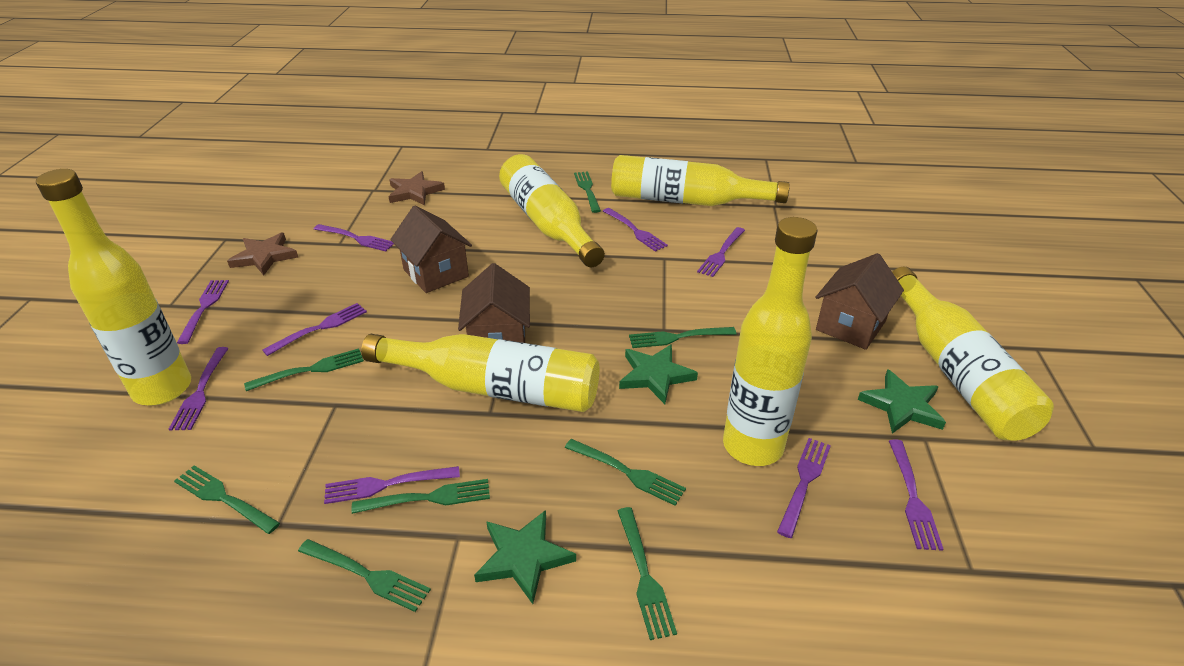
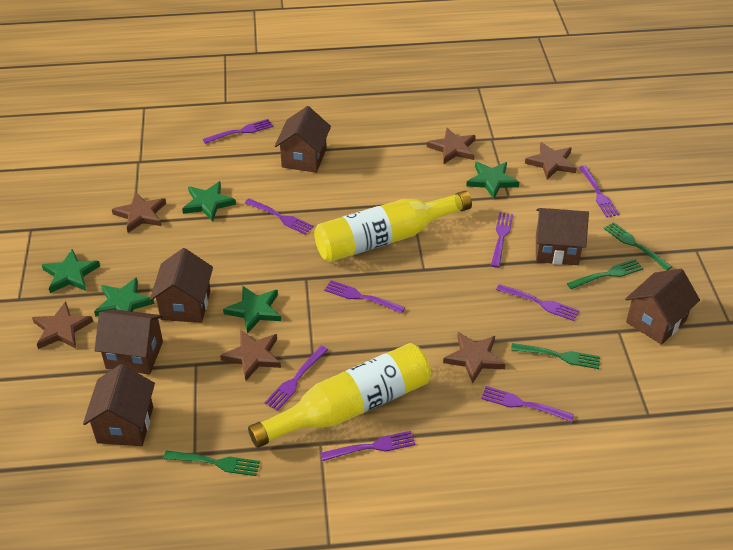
brown house: 3 -> 6
brown star: 2 -> 6
green fork: 8 -> 4
green star: 3 -> 5
yellow bottle: 6 -> 2

